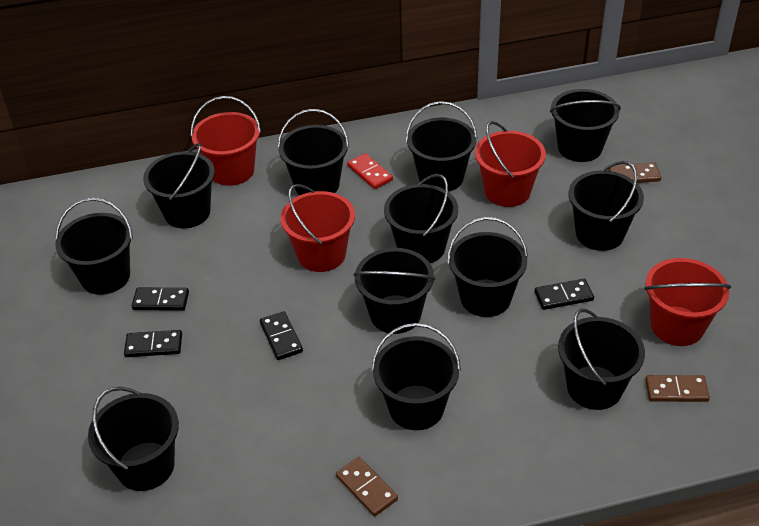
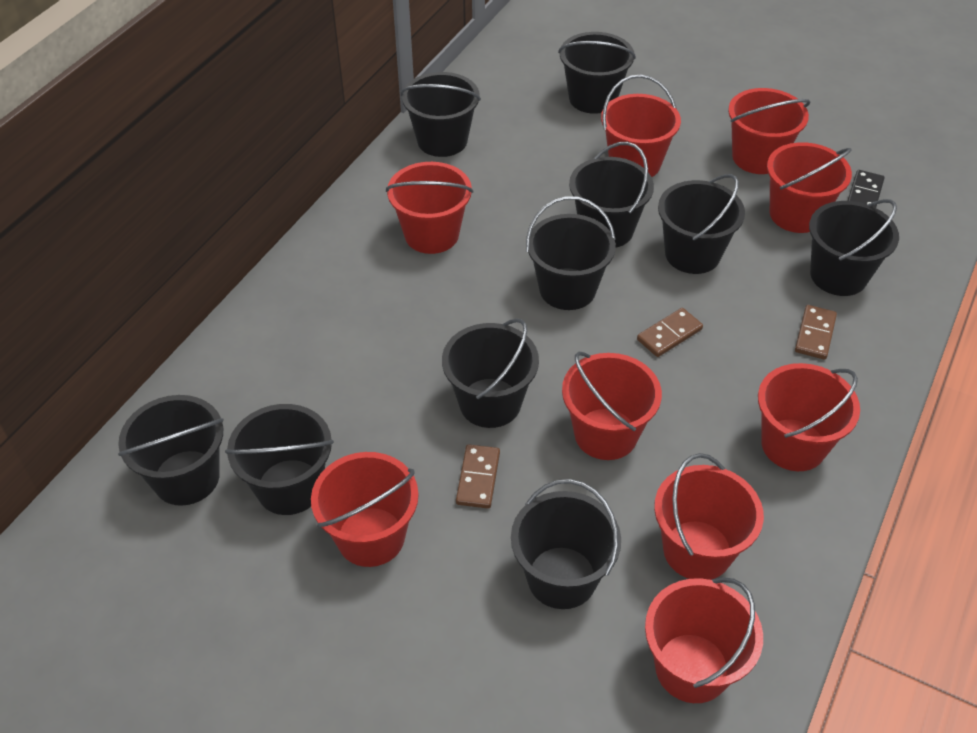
black bucket: 12 -> 10
black domino: 4 -> 1
red bucket: 4 -> 9
red domino: 1 -> 0

